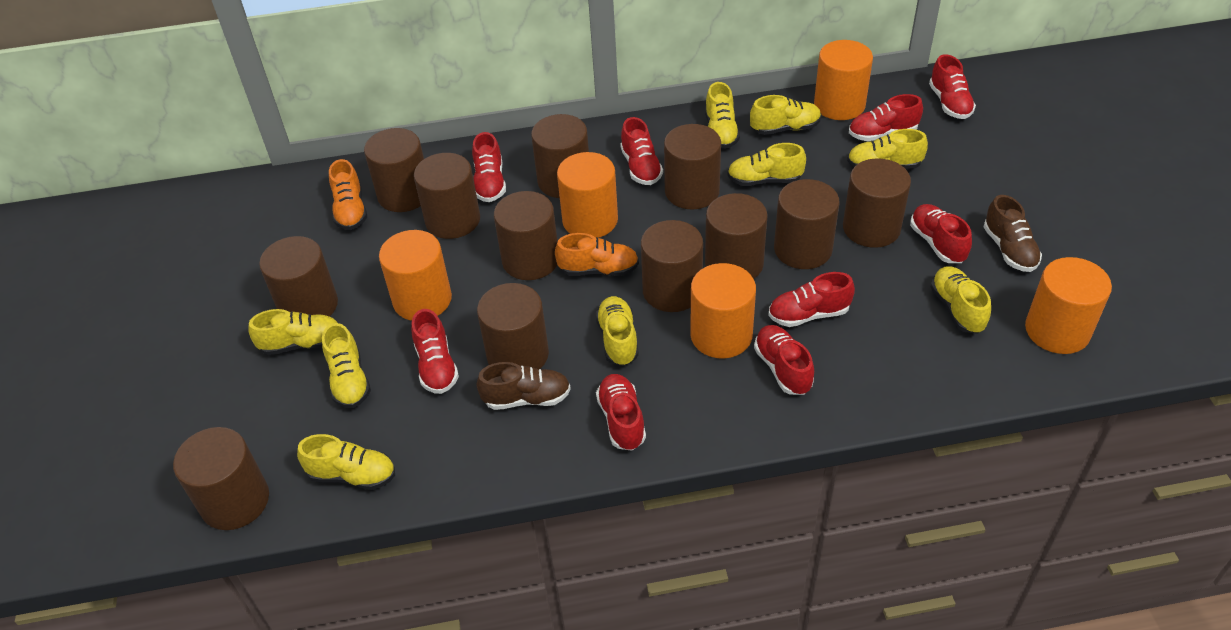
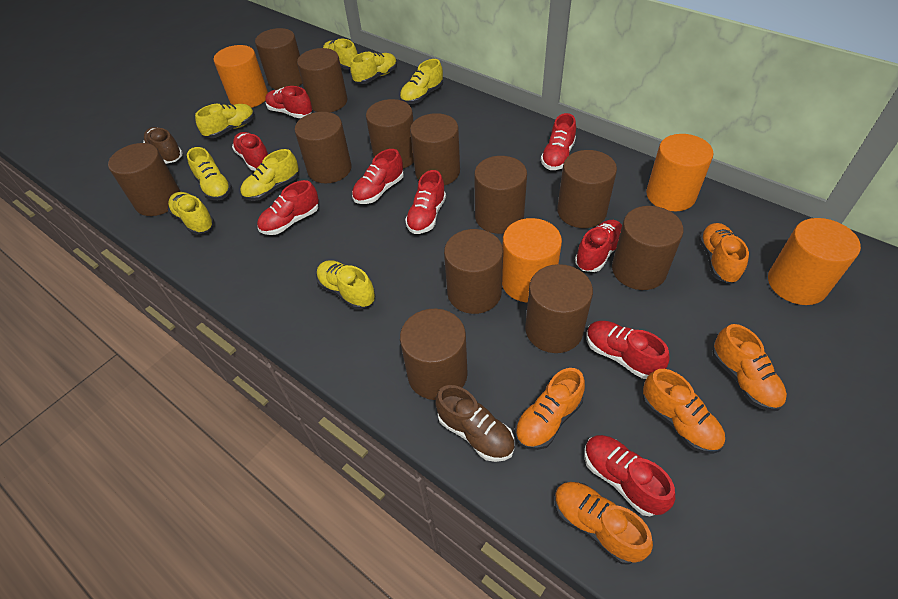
orange cylinder: 5 -> 4
orange shoe: 2 -> 5
yellow shoe: 9 -> 8

